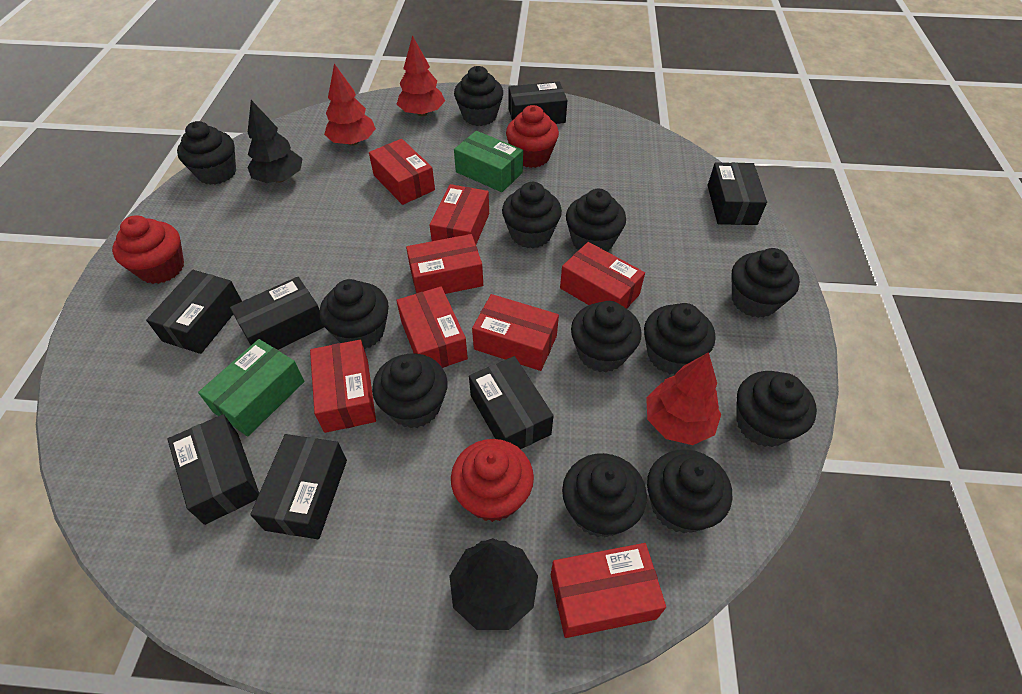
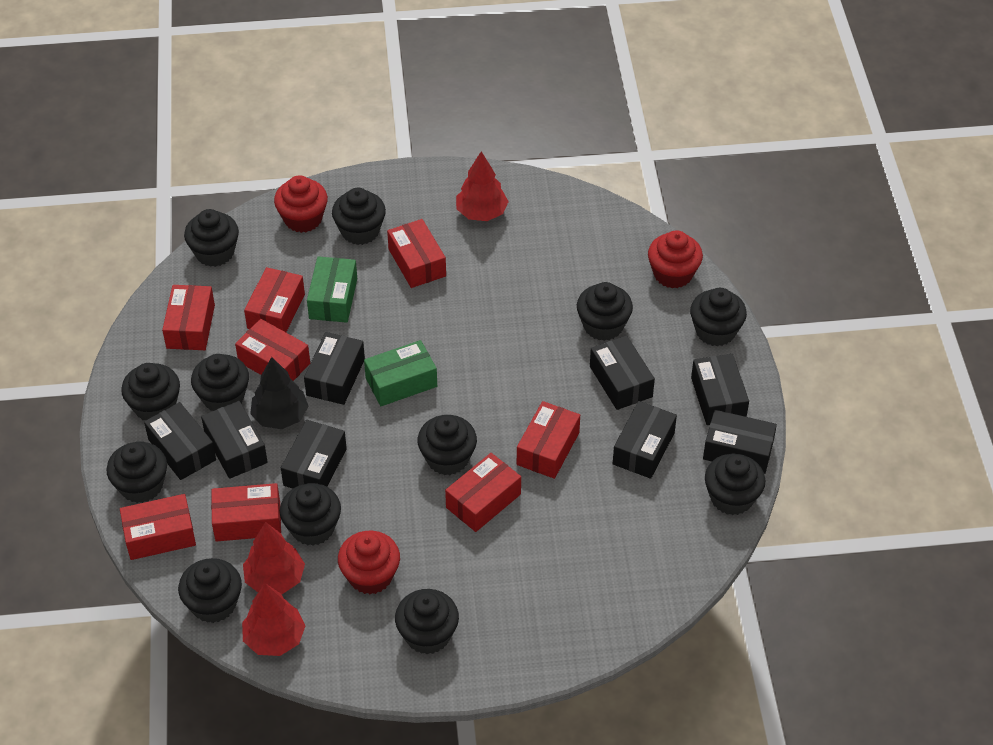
black box: 7 -> 8
black tree: 2 -> 1

